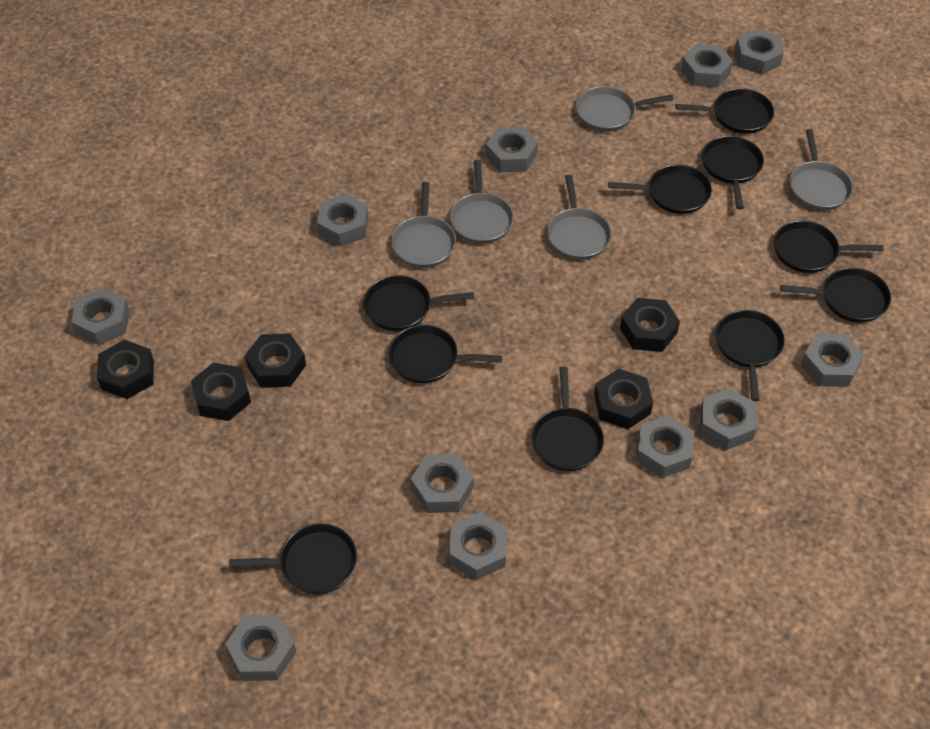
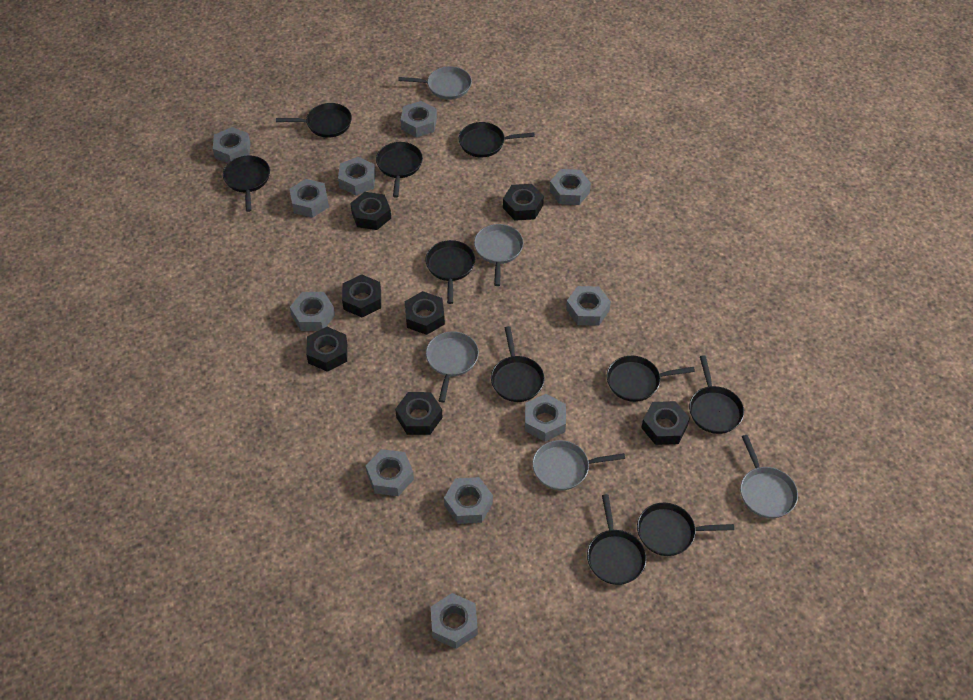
black nut: 5 -> 7

